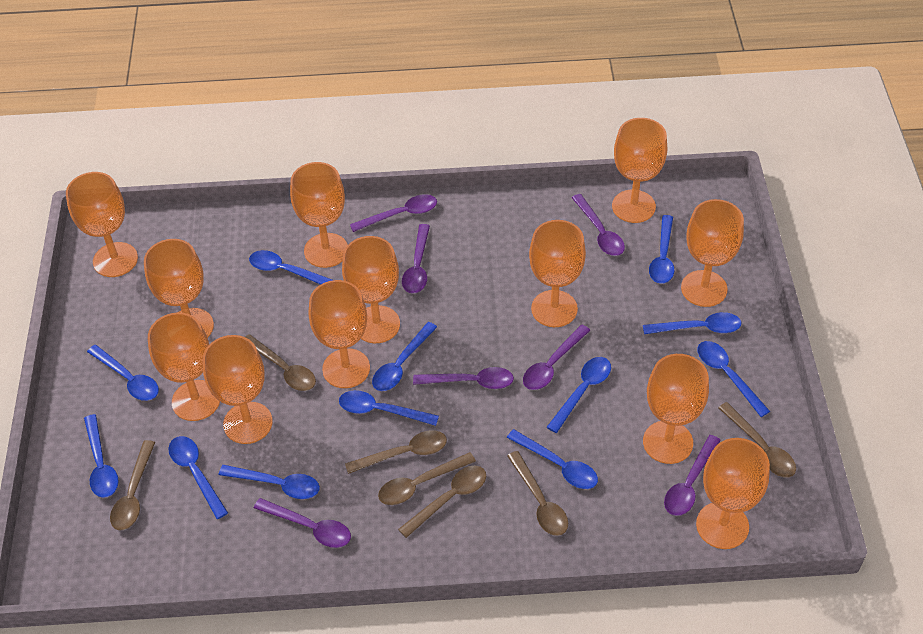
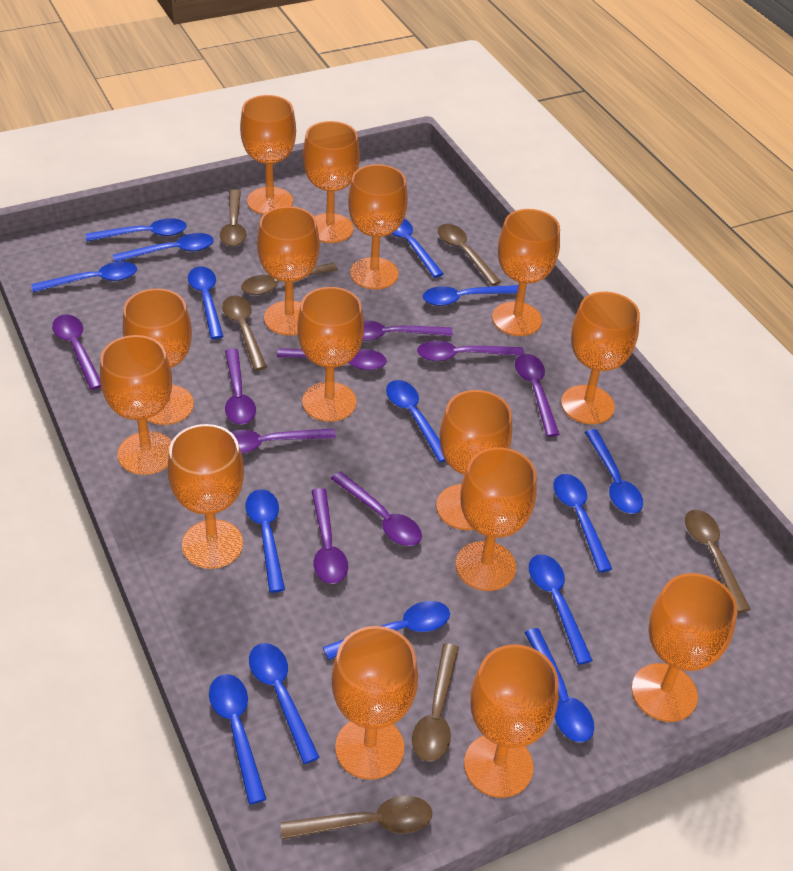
blue spoon: 12 -> 15
orange goblet: 12 -> 15
purple spoon: 7 -> 9

